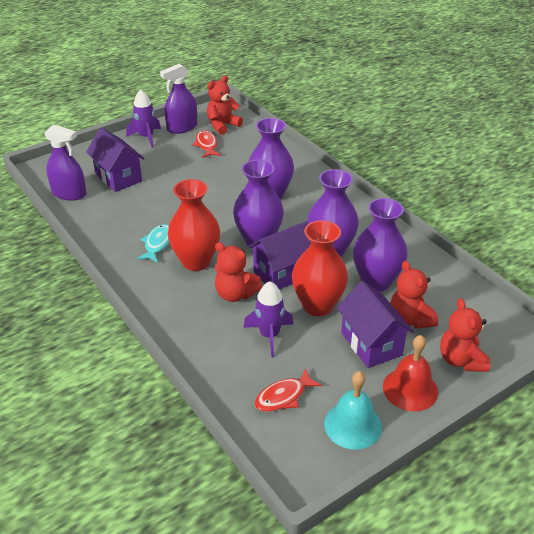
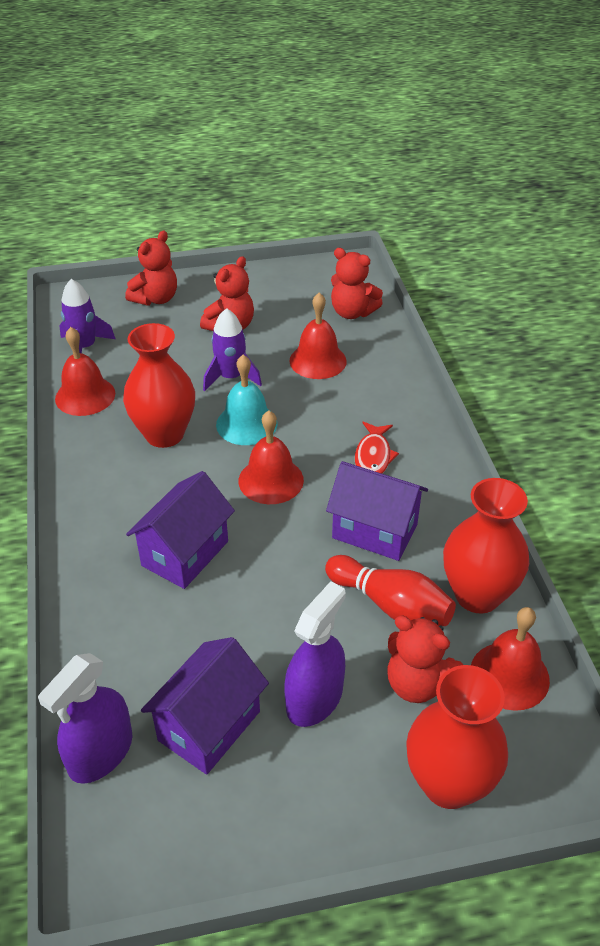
purple vase: 4 -> 0
red bell: 1 -> 4
red bowling pin: 0 -> 1
red fish: 2 -> 1
red vase: 2 -> 3
turquoise fish: 1 -> 0

